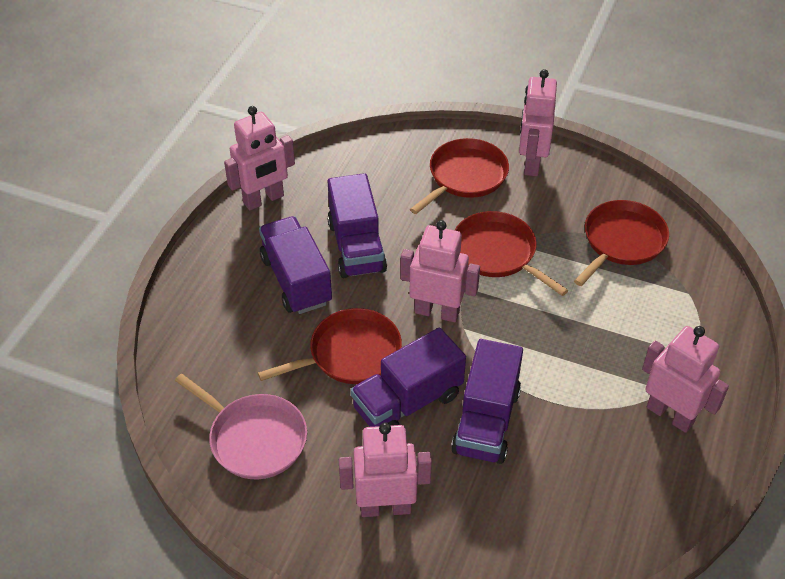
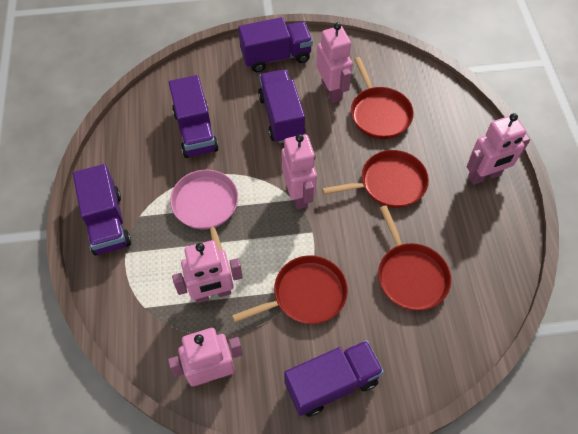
purple truck: 4 -> 5

